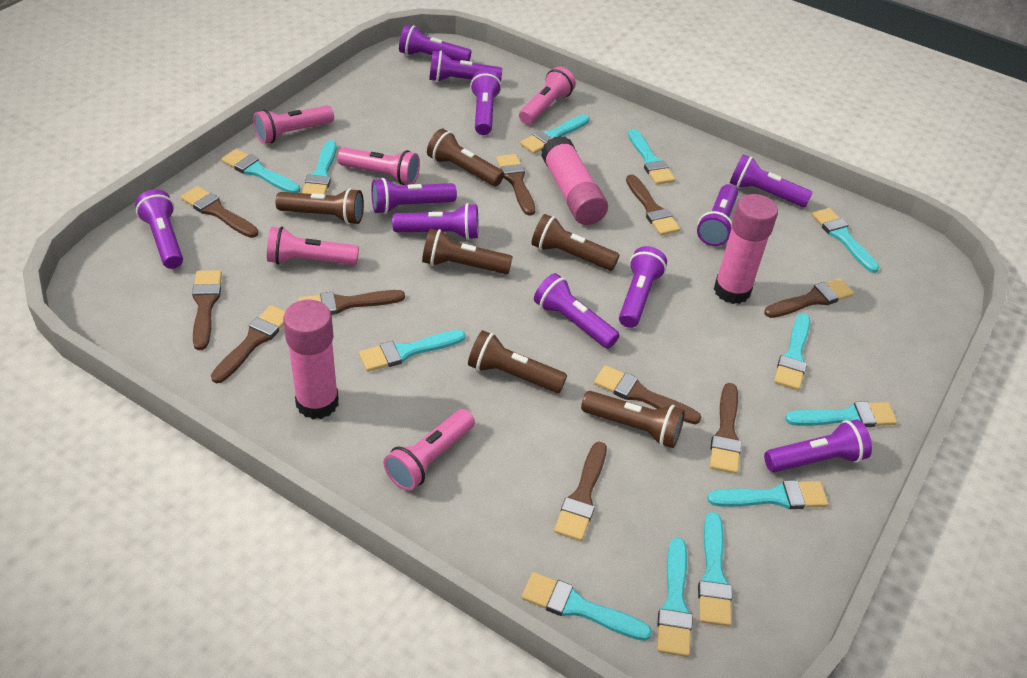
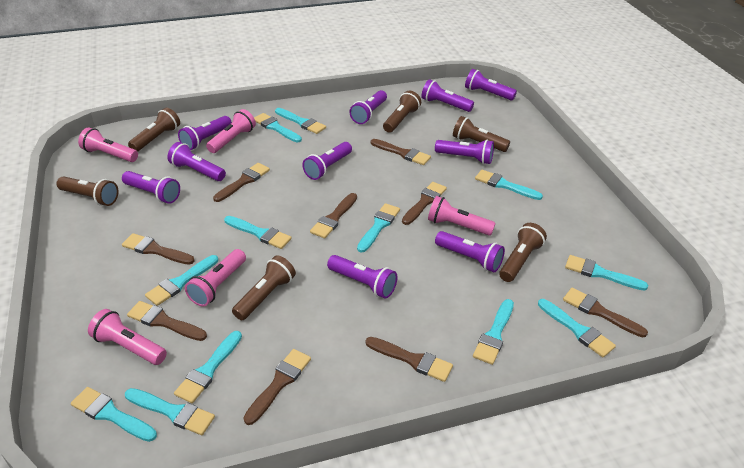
brown brush: 10 -> 9
pink glue stick: 3 -> 0
purple flashlight: 11 -> 10

